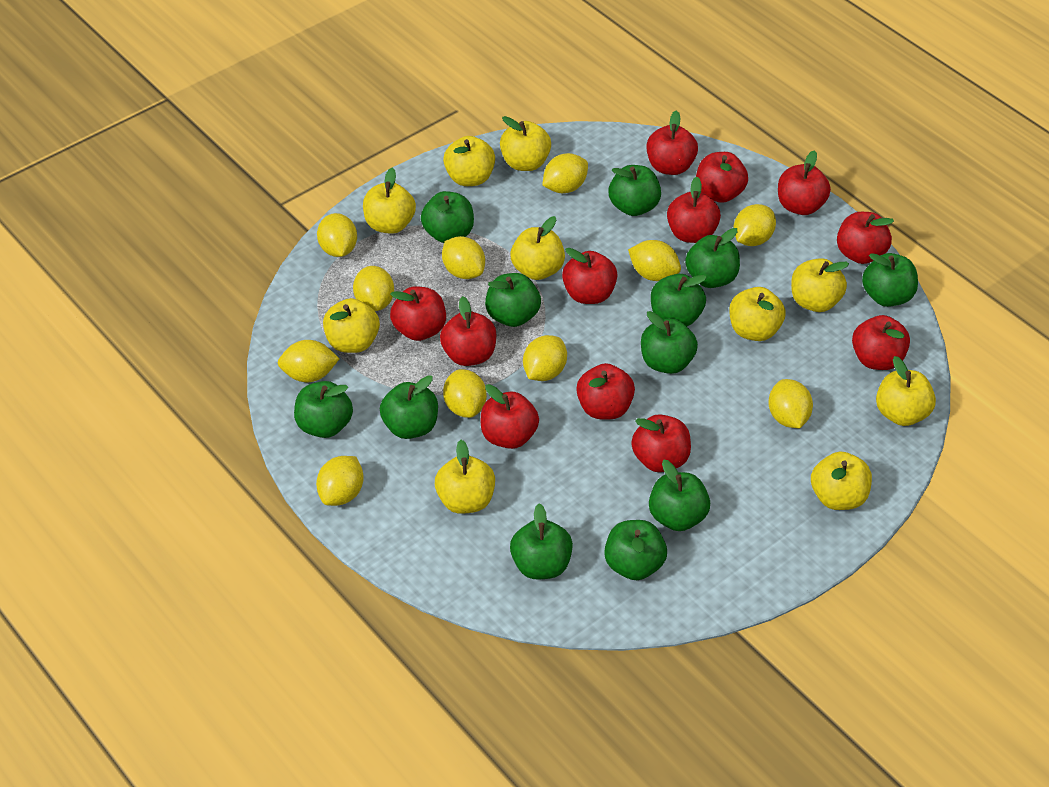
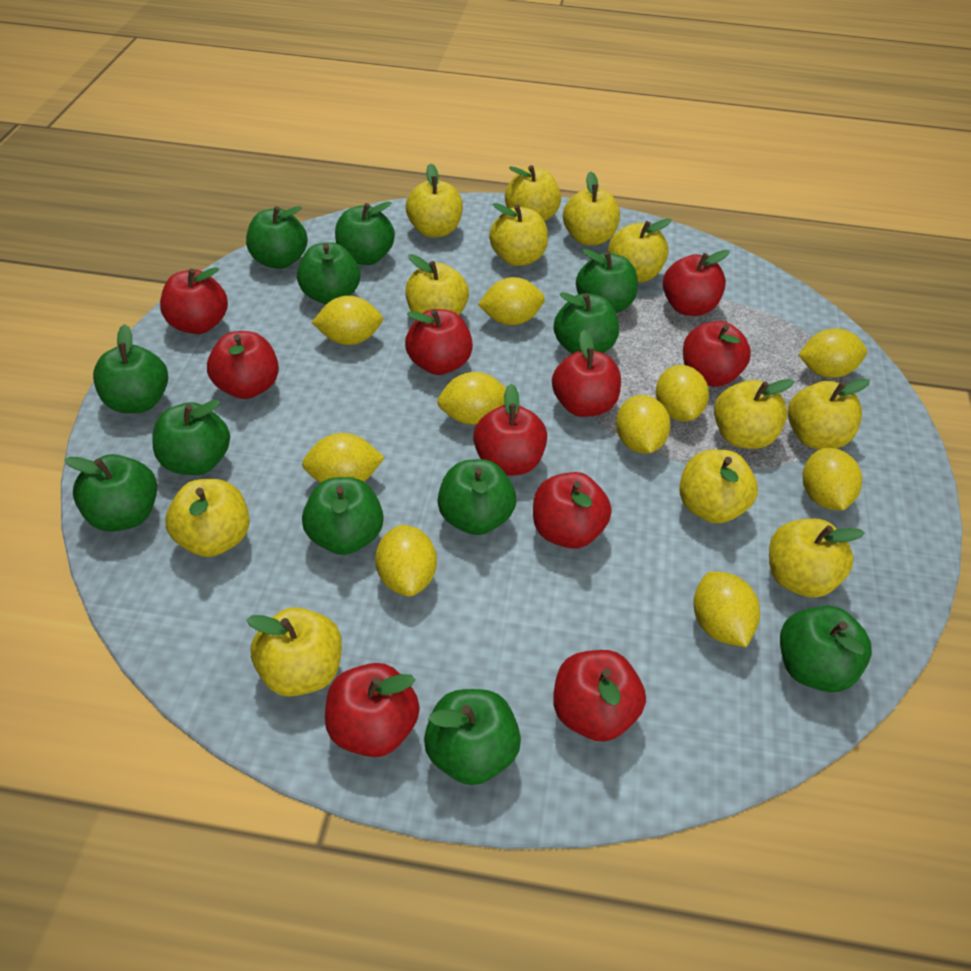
red apple: 12 -> 10
yellow apple: 10 -> 12
yellow lemon: 11 -> 10

